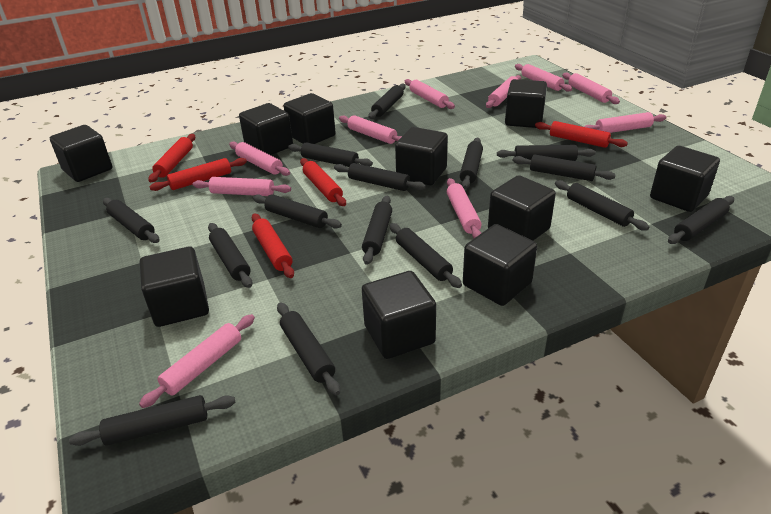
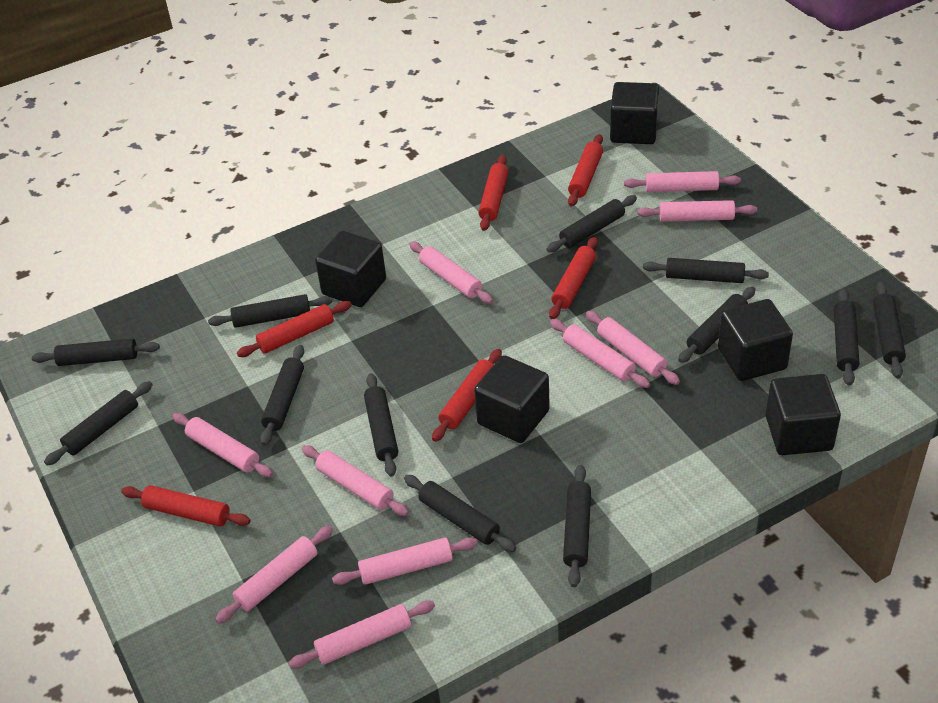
black cube: 10 -> 5
black rolling pin: 15 -> 12
red rolling pin: 5 -> 6

